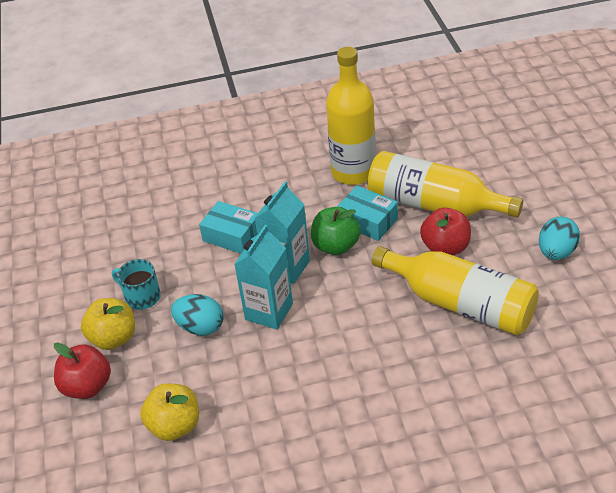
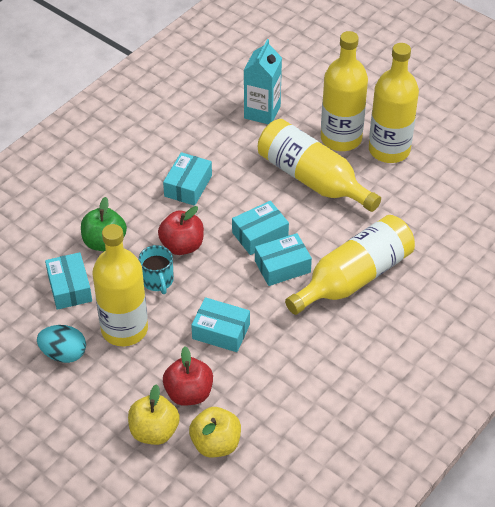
turquoise box: 2 -> 5
turquoise carton: 2 -> 1
turquoise egg: 2 -> 1
yellow bottle: 3 -> 5

